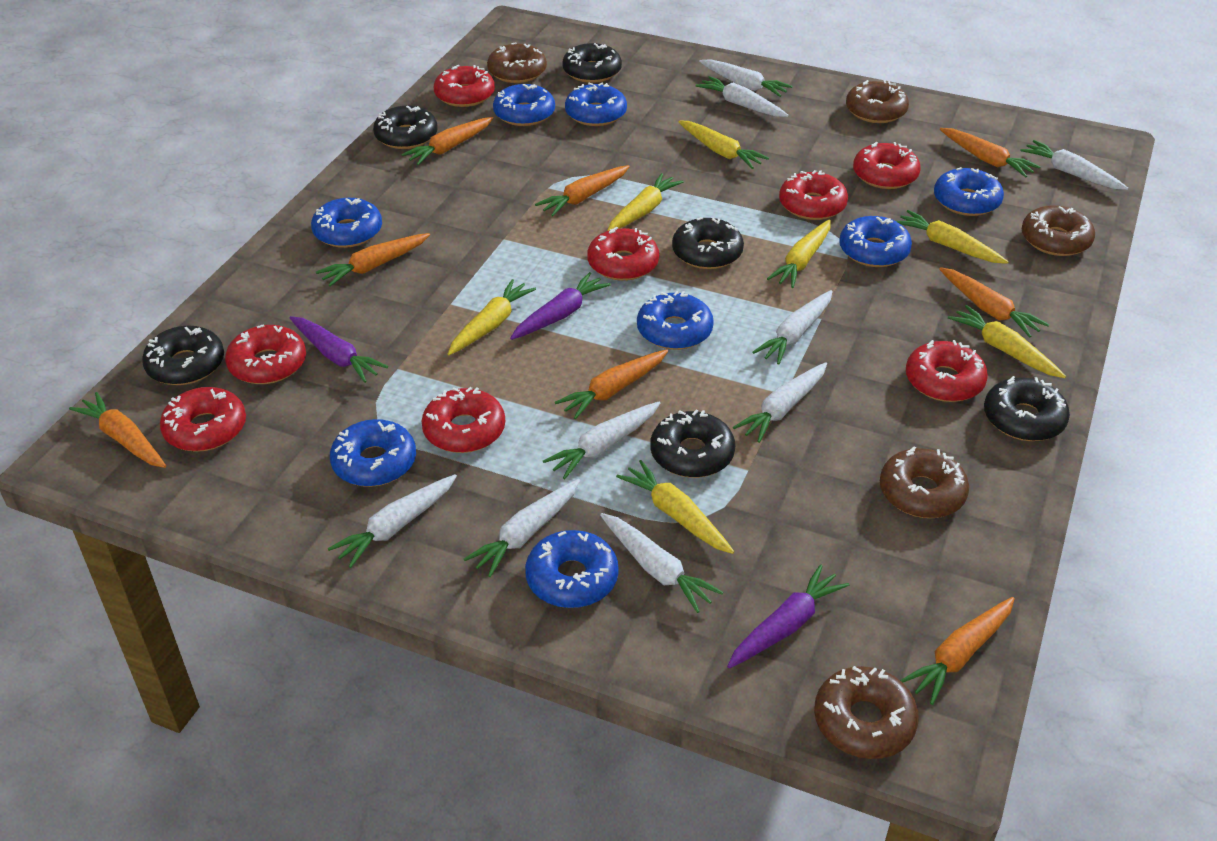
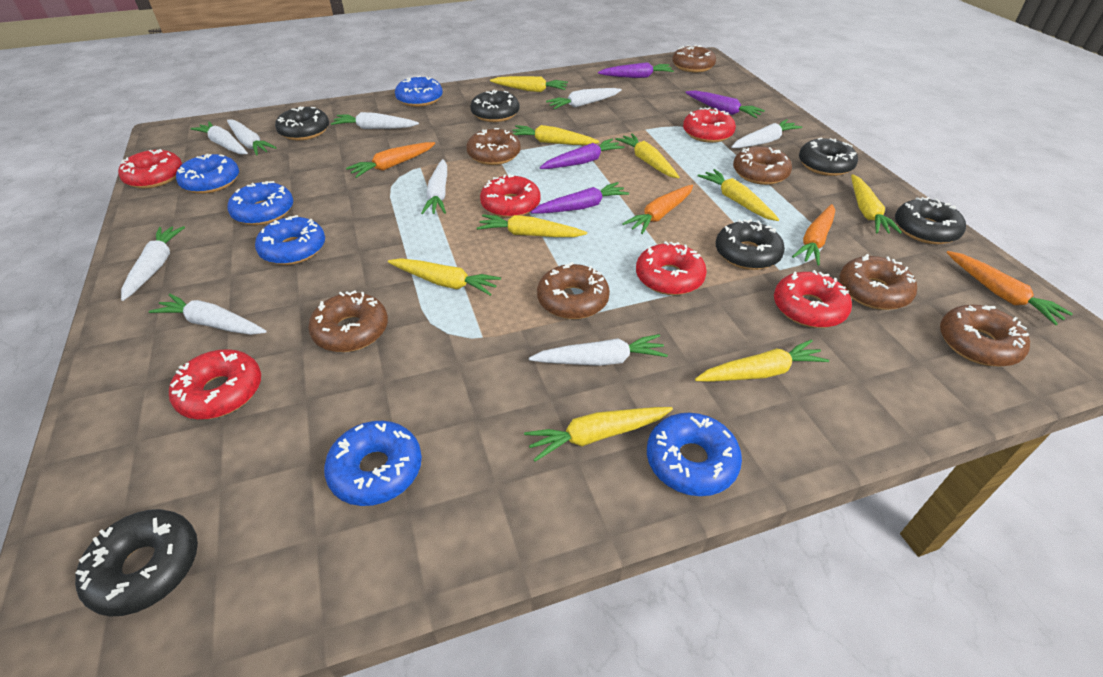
blue donut: 8 -> 6
brown donut: 5 -> 7
orange carrot: 8 -> 4
purple carrot: 3 -> 4
red donut: 8 -> 6
yellow carrot: 7 -> 9

